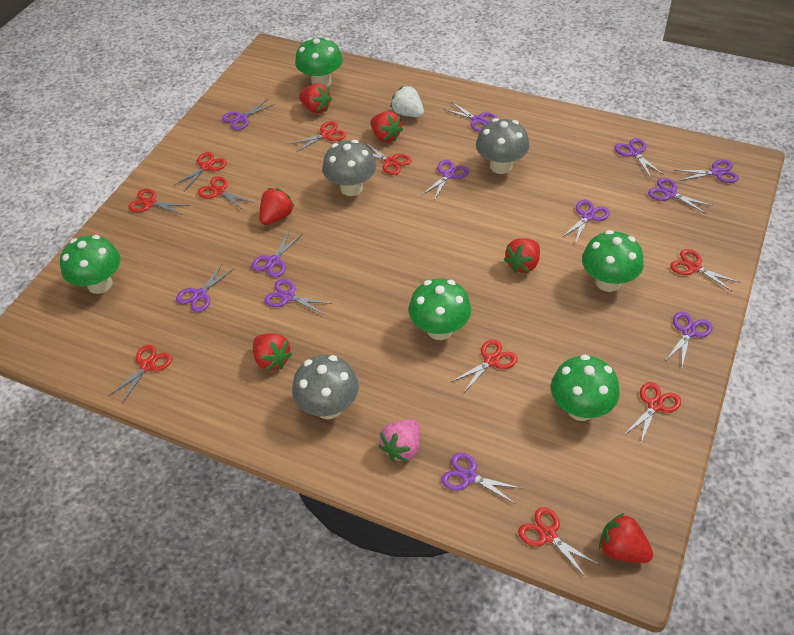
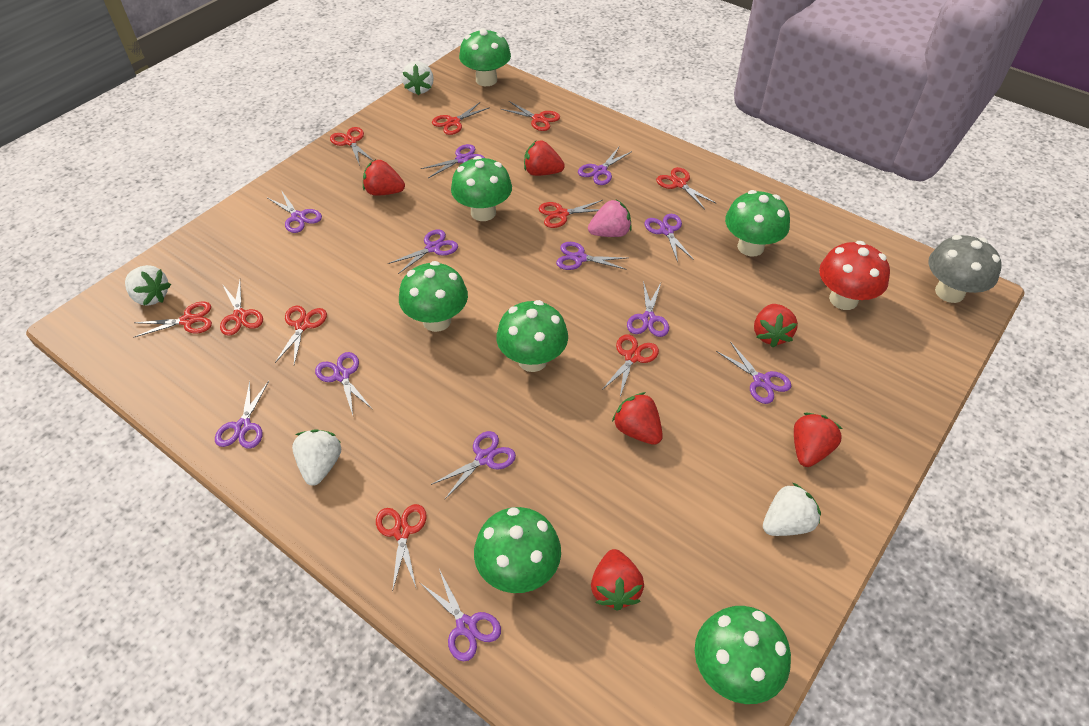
green mushroom: 5 -> 7
grey mushroom: 3 -> 1
red mushroom: 0 -> 1
white strawberry: 1 -> 4

